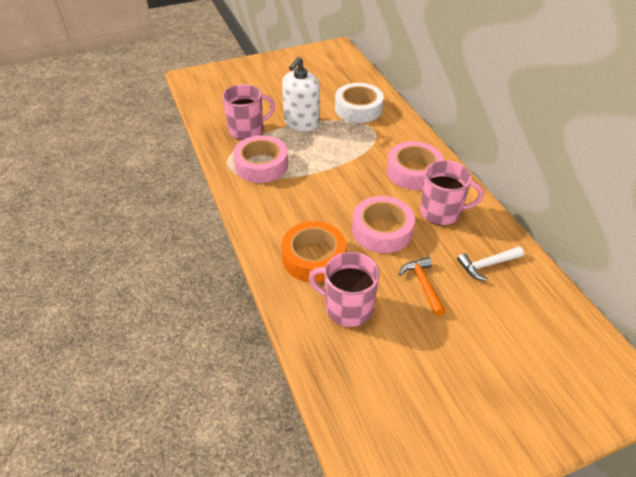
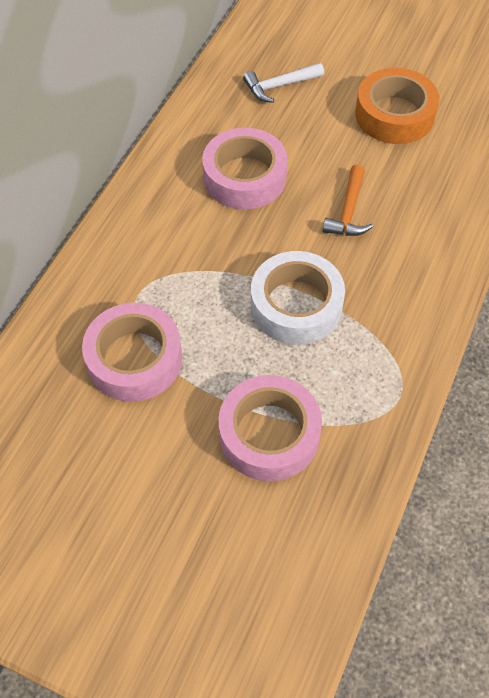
pink mug: 3 -> 0
white soap dispenser: 1 -> 0

